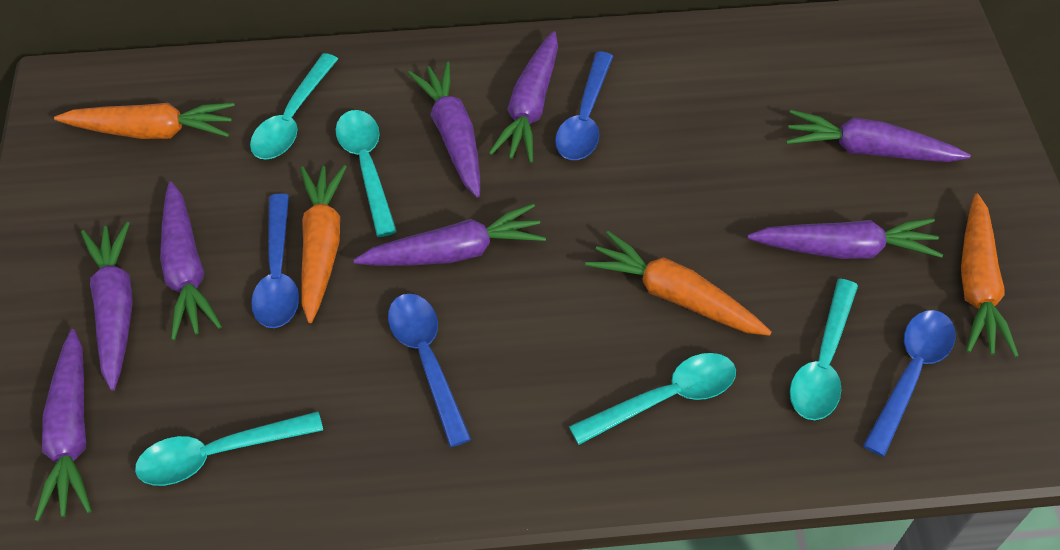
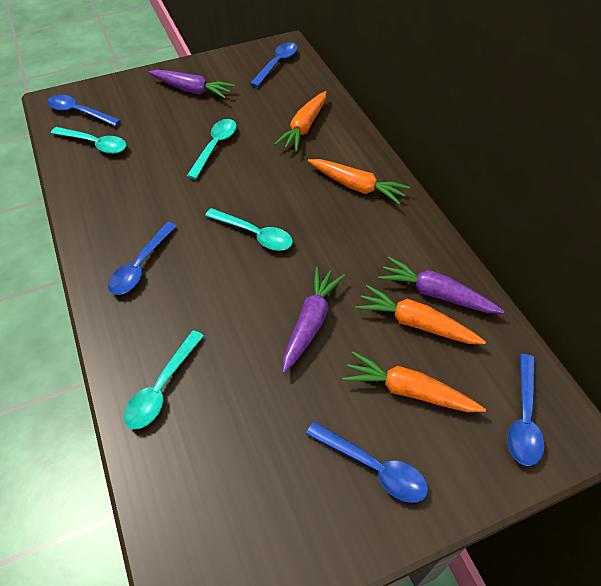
blue spoon: 4 -> 5
purple carrot: 8 -> 3
turquoise spoon: 5 -> 4

